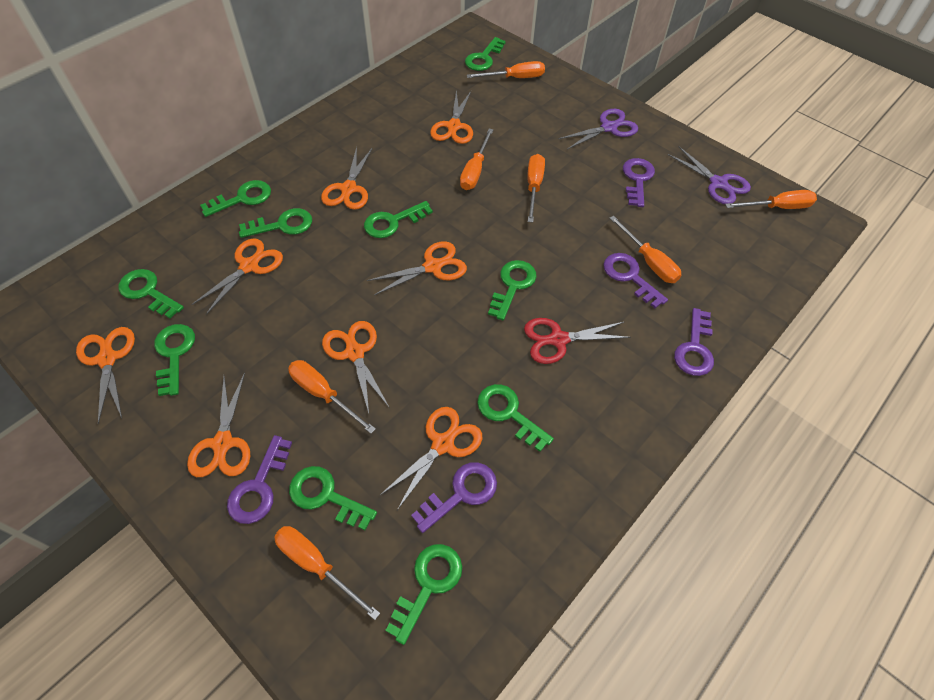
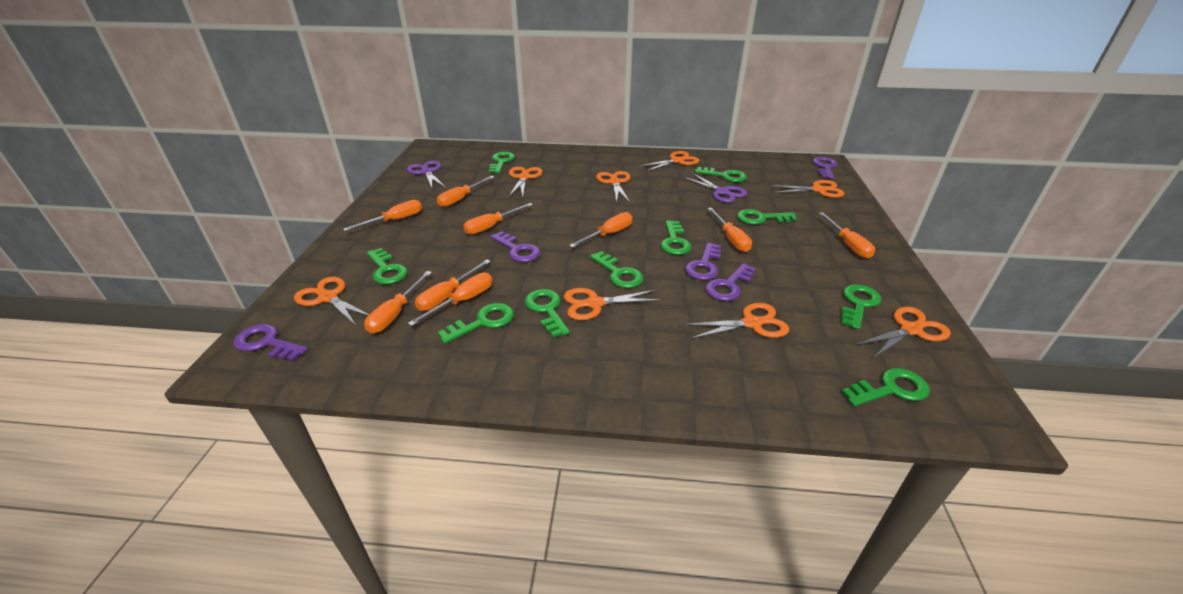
orange screwdriver: 7 -> 9
red scissors: 1 -> 0

